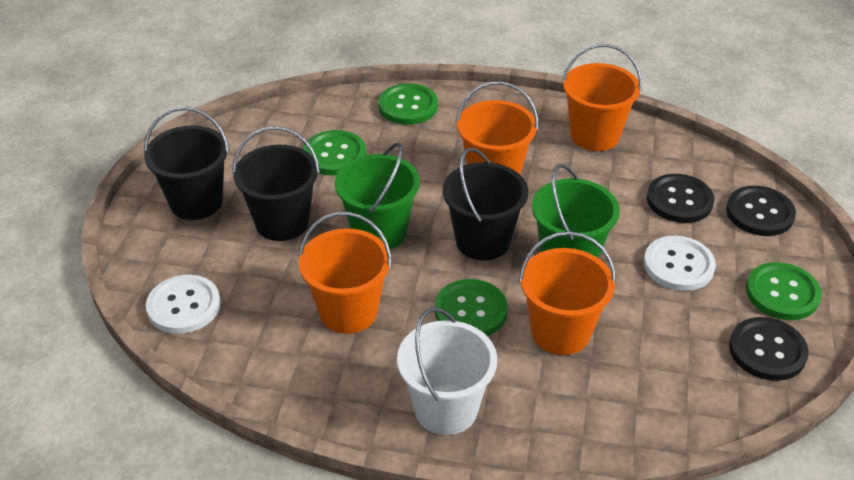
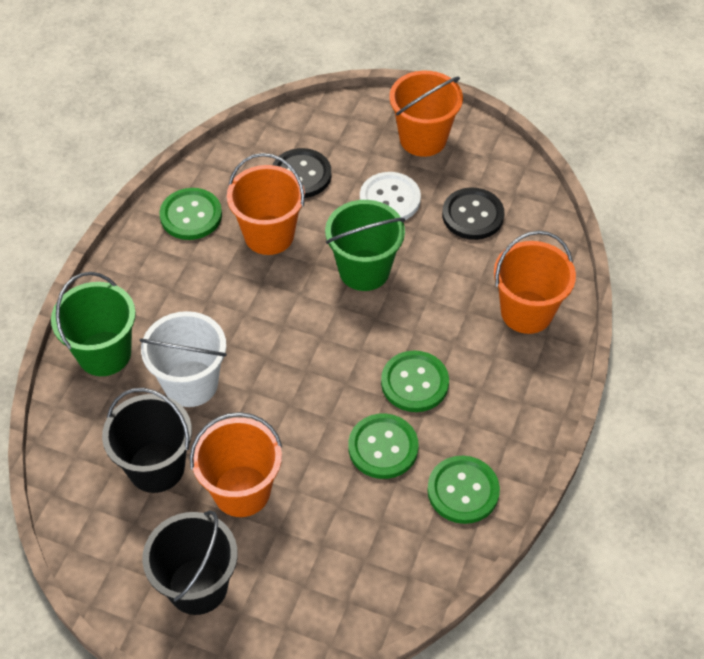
black bucket: 3 -> 2
black button: 3 -> 2
white button: 2 -> 1

